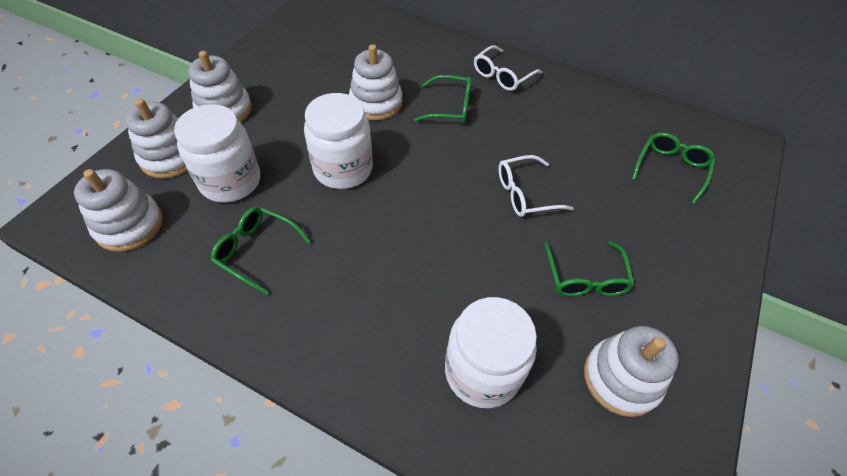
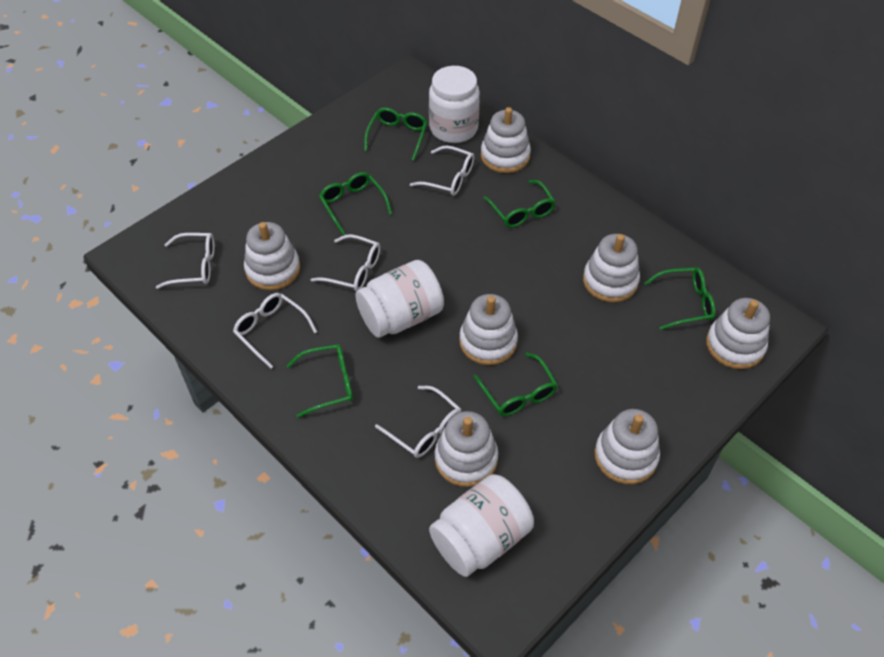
green glasses: 4 -> 6
white glasses: 2 -> 5
white stacking toy: 5 -> 7

